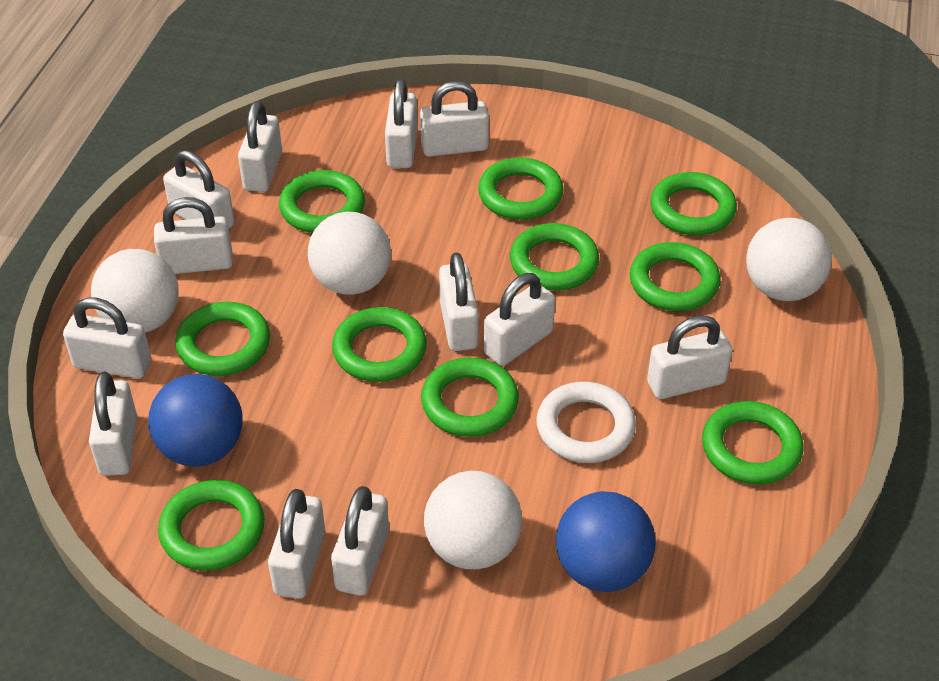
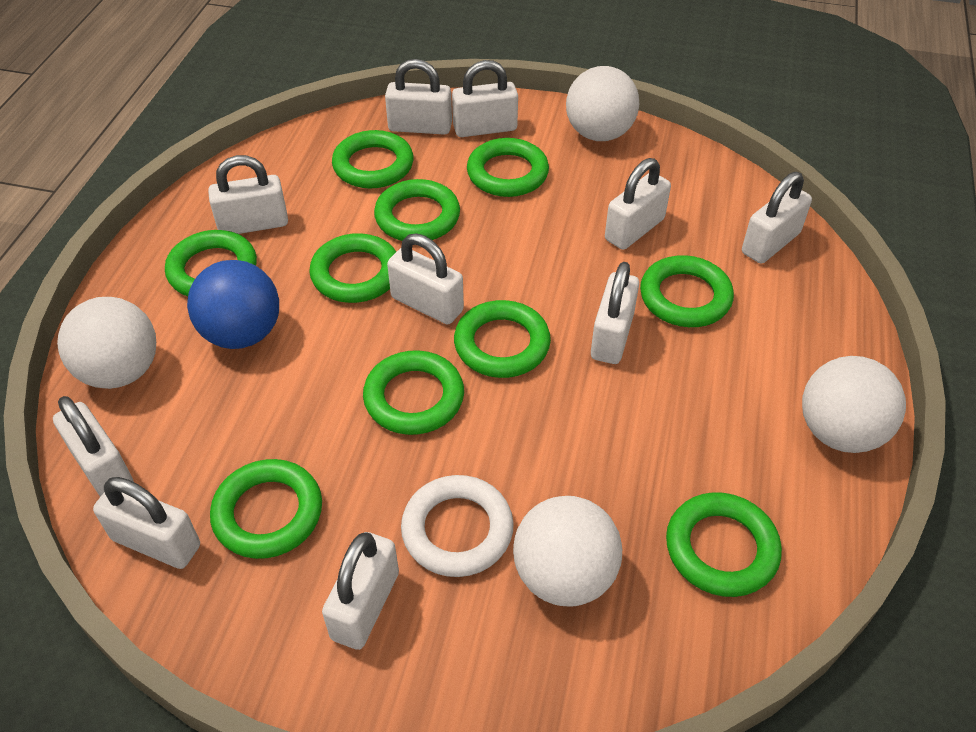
blue ball: 2 -> 1
white padlock: 12 -> 10

